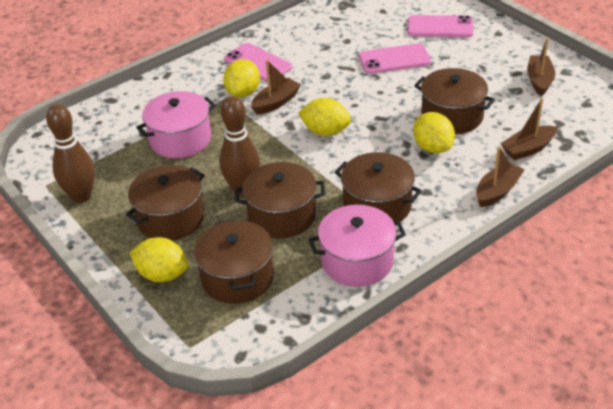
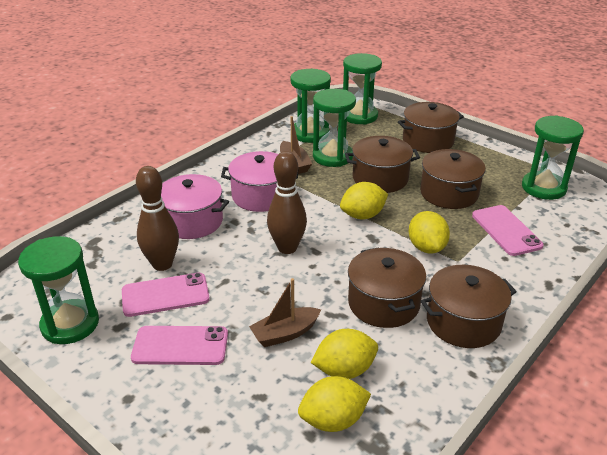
brown boat: 4 -> 2
green hourglass: 0 -> 5

